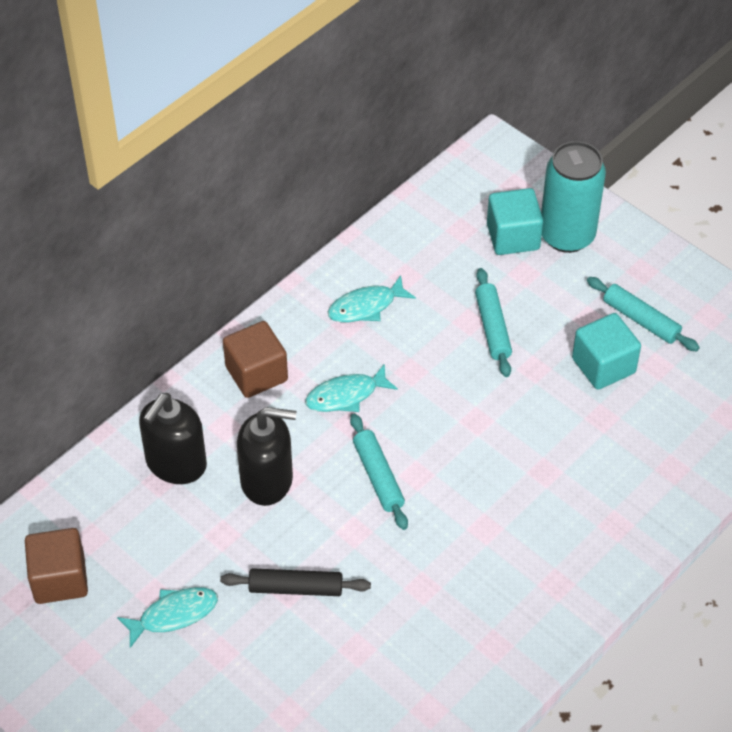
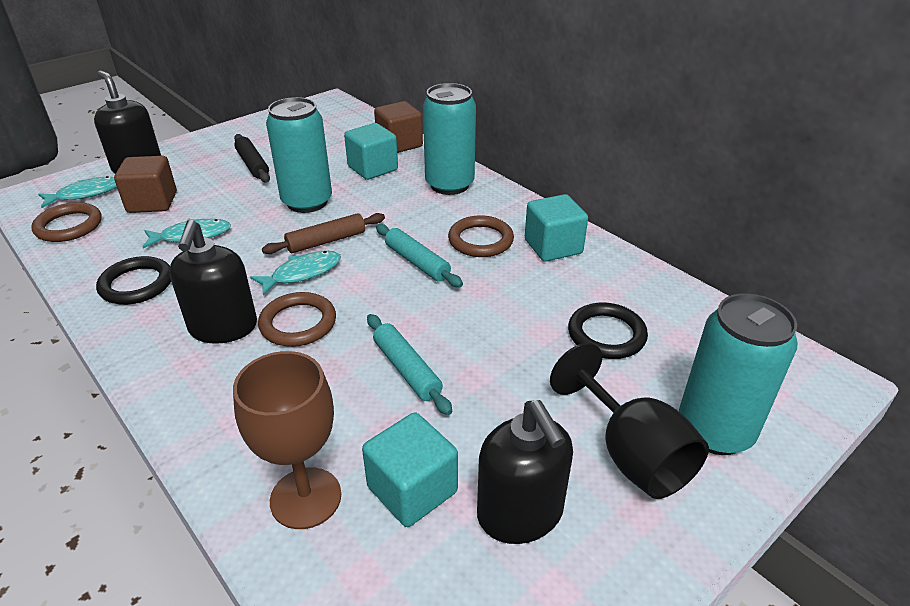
black goblet: 0 -> 1
black ring: 0 -> 2
black soap dispenser: 2 -> 3
brown goblet: 0 -> 1
brown ring: 0 -> 3
brown rolling pin: 0 -> 1
turquoise can: 1 -> 3
turquoise cube: 2 -> 3
turquoise rolling pin: 3 -> 2

